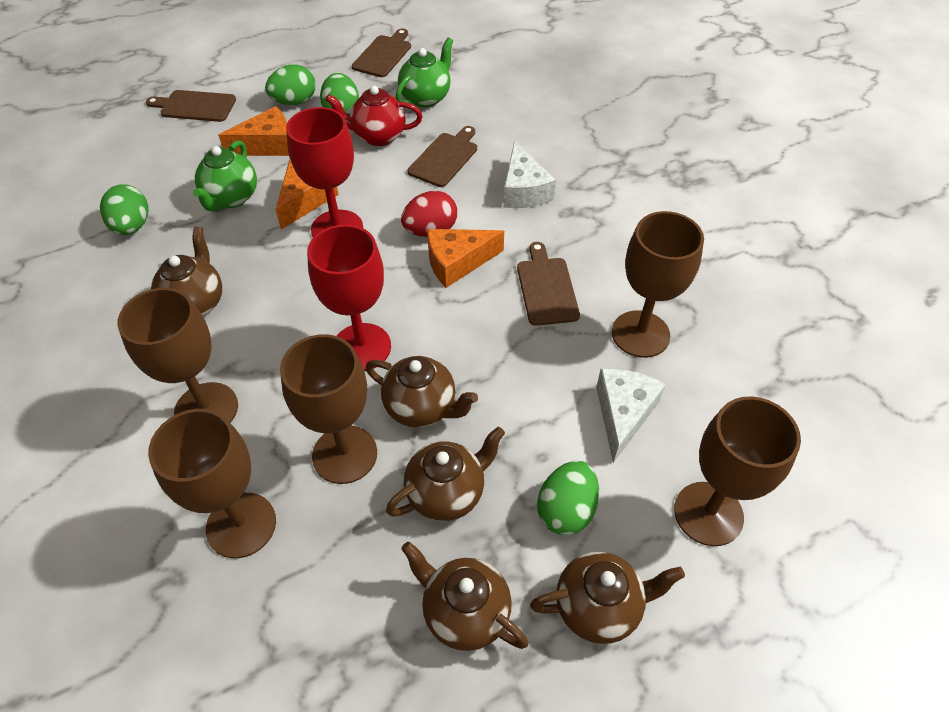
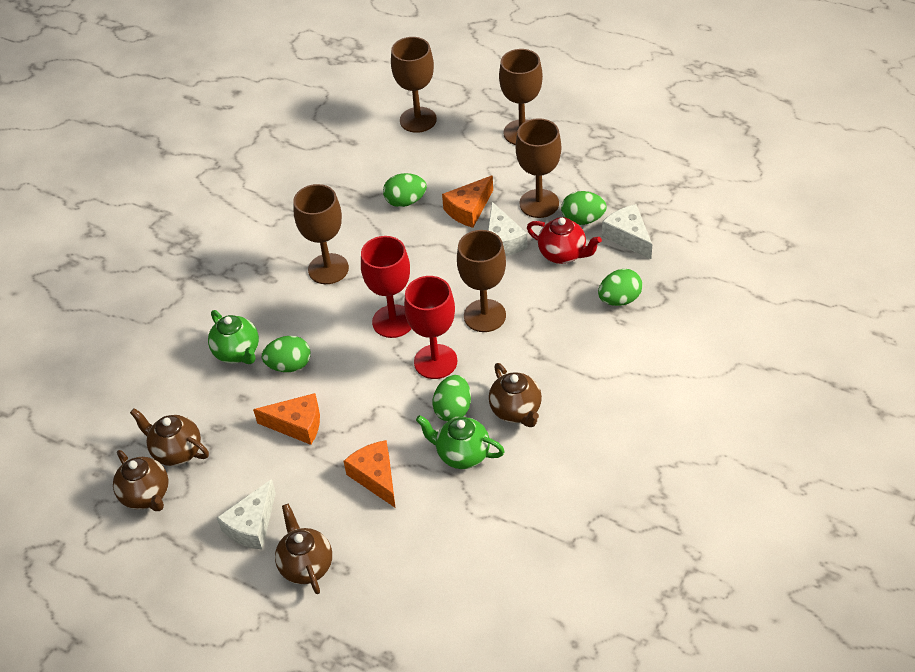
brown cutting board: 4 -> 0
brown teapot: 5 -> 4
green egg: 4 -> 5
red egg: 1 -> 0
white cheese: 2 -> 3

